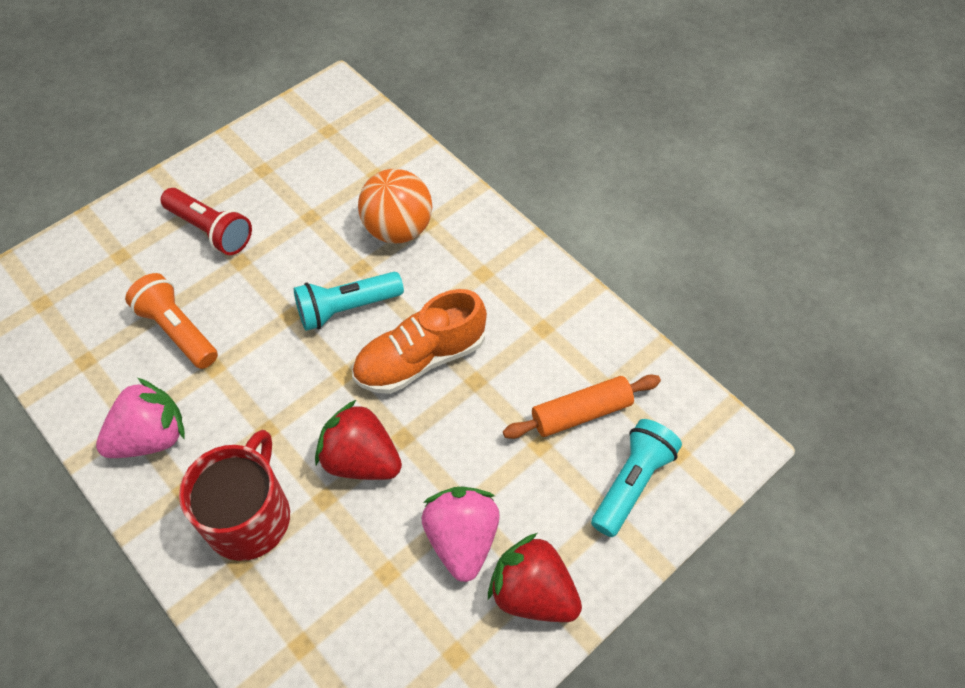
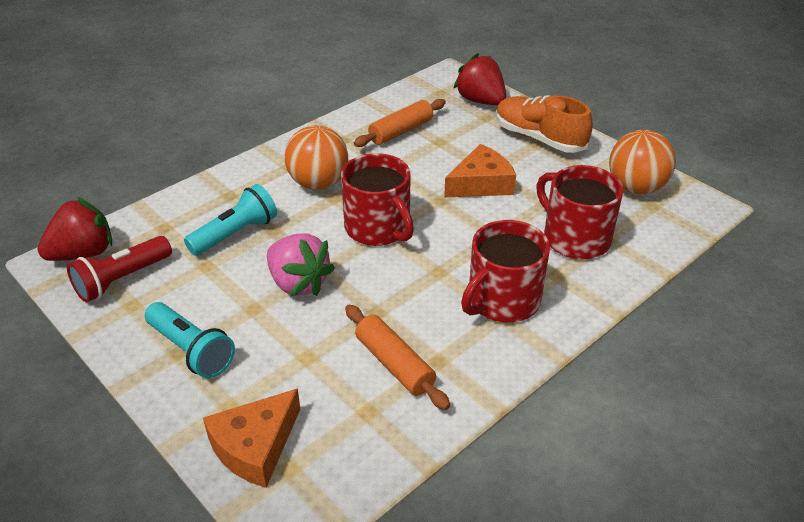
orange ball: 1 -> 2
orange cheese: 0 -> 2
orange flashlight: 1 -> 0
orange rolling pin: 1 -> 2
pink strawberry: 2 -> 1
red mug: 1 -> 3

